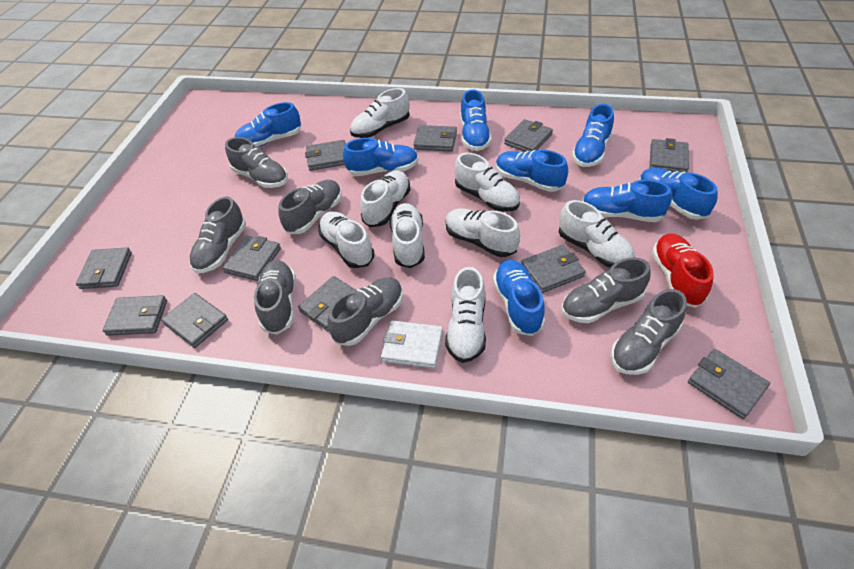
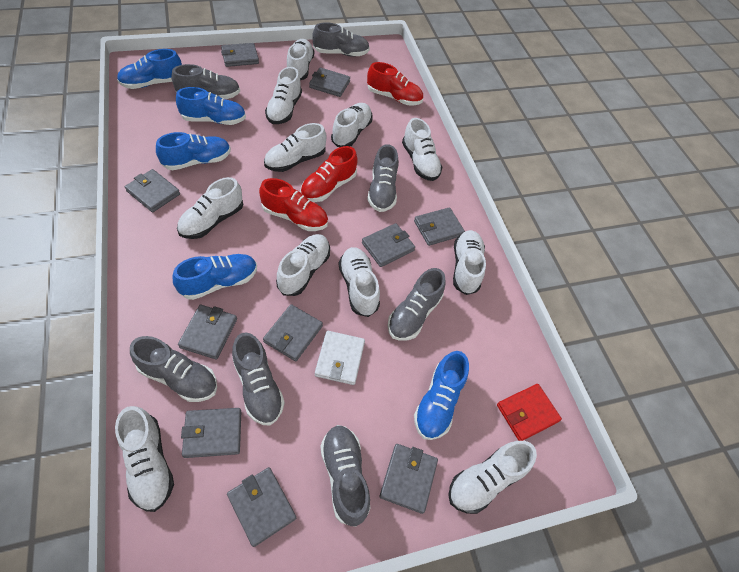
blue shoe: 8 -> 5
grey wallet: 11 -> 10
red shoe: 1 -> 3
red wallet: 0 -> 1
white shoe: 8 -> 11

